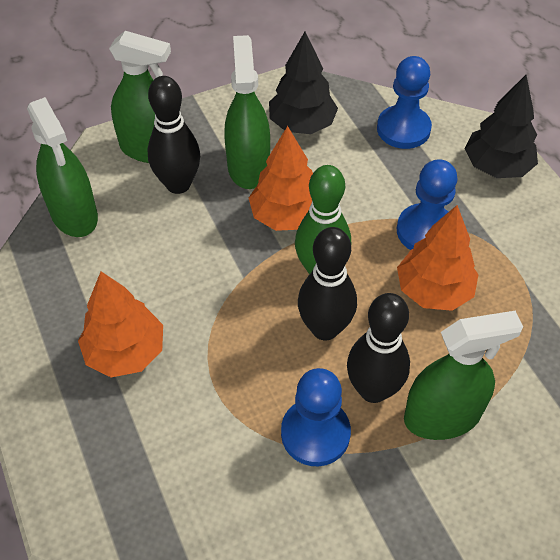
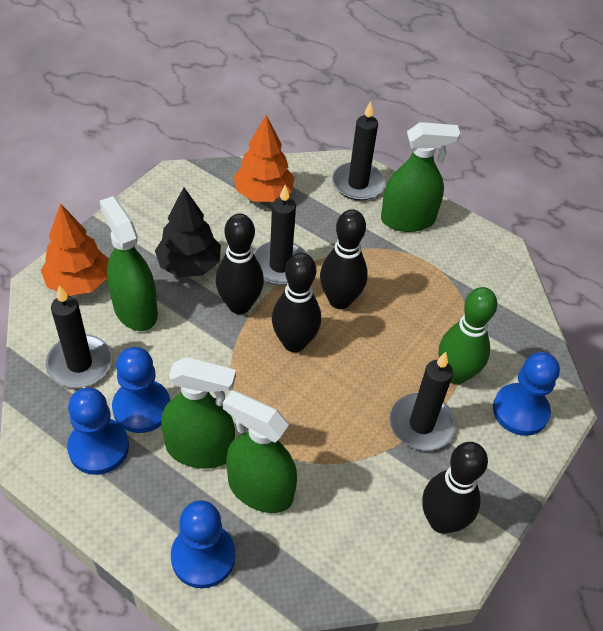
black bowling pin: 3 -> 4
black candle: 0 -> 4
black tree: 2 -> 1
blue pawn: 3 -> 4
orange tree: 3 -> 2

